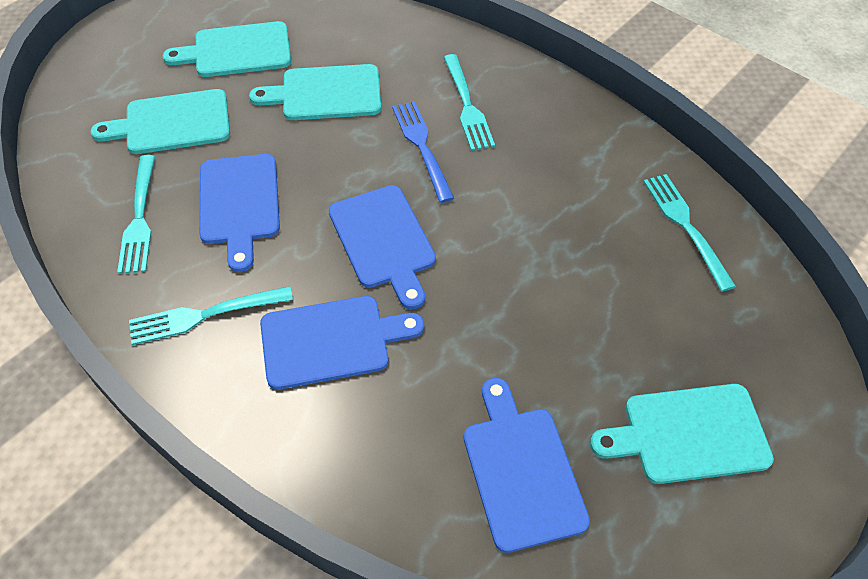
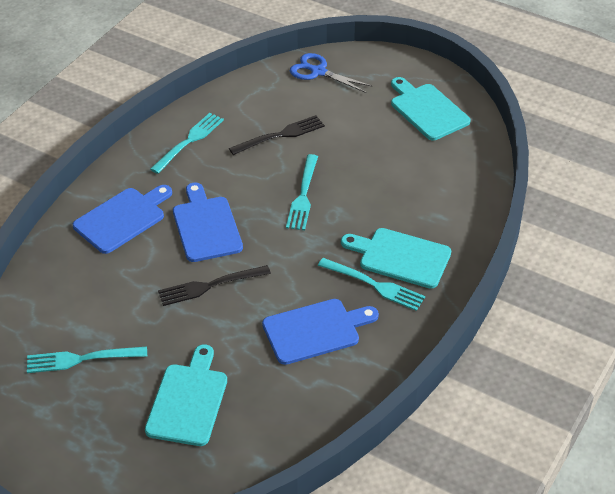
black fork: 0 -> 2
blue cutting board: 4 -> 3
blue fork: 1 -> 0
blue scissors: 0 -> 1
turquoise cutting board: 4 -> 3

